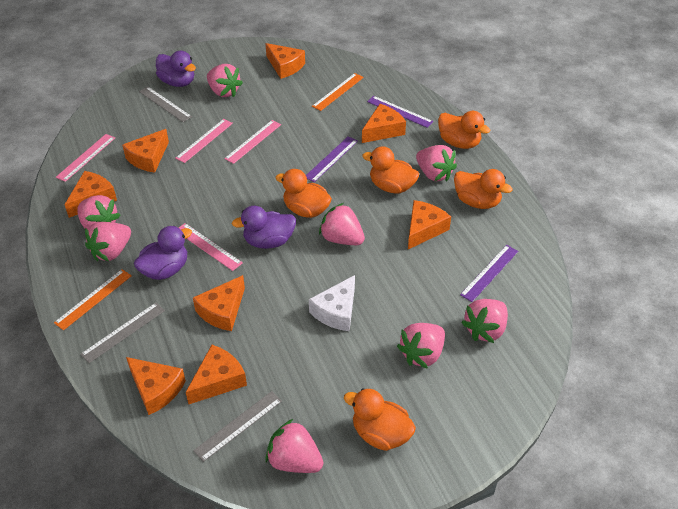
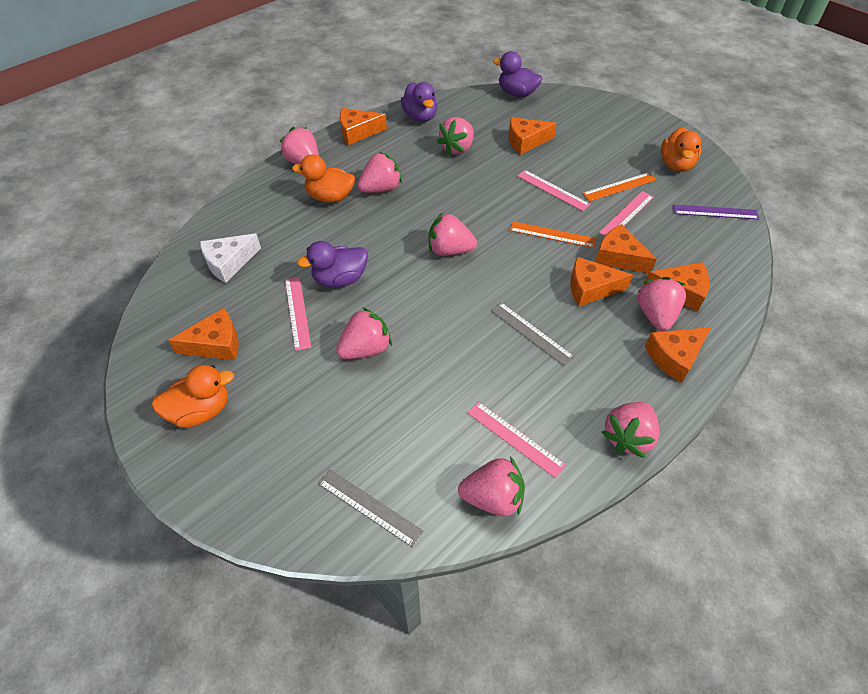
grey ruler: 3 -> 2
orange cheese: 8 -> 7
orange duck: 5 -> 3
purple ruler: 3 -> 1

